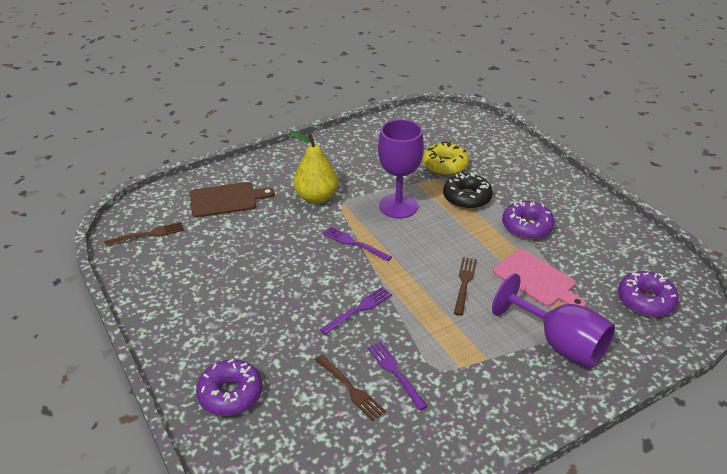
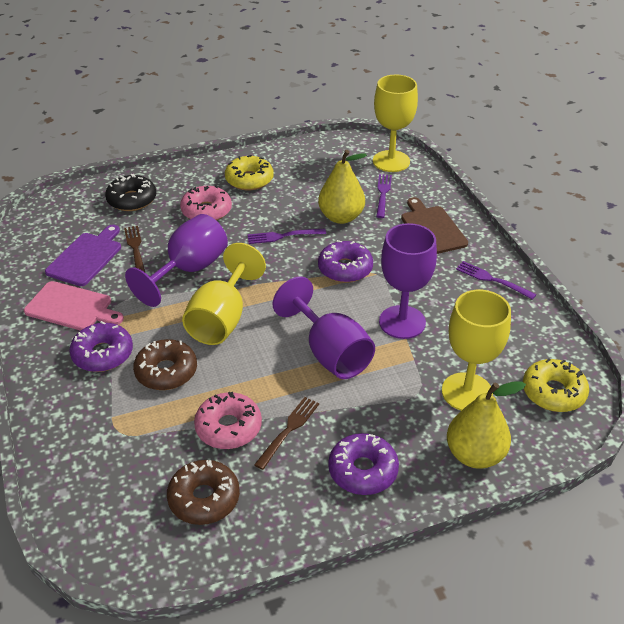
brown donut: 0 -> 2
brown fork: 3 -> 2
pink donut: 0 -> 2
purple cutting board: 0 -> 1
purple goblet: 2 -> 3
yellow donut: 1 -> 2
yellow goblet: 0 -> 3
yellow pear: 1 -> 2

